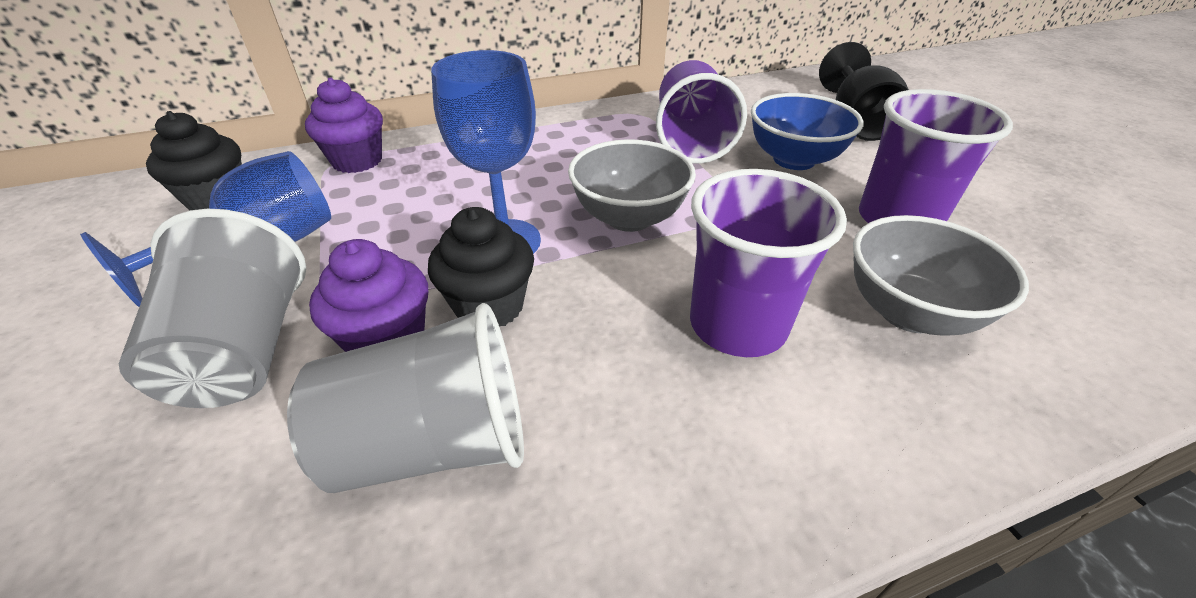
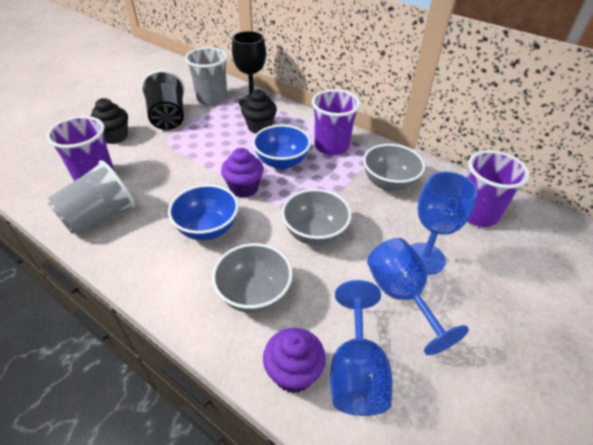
black cup: 0 -> 1
blue bowl: 1 -> 2
blue goblet: 2 -> 3
grey bowl: 2 -> 3

